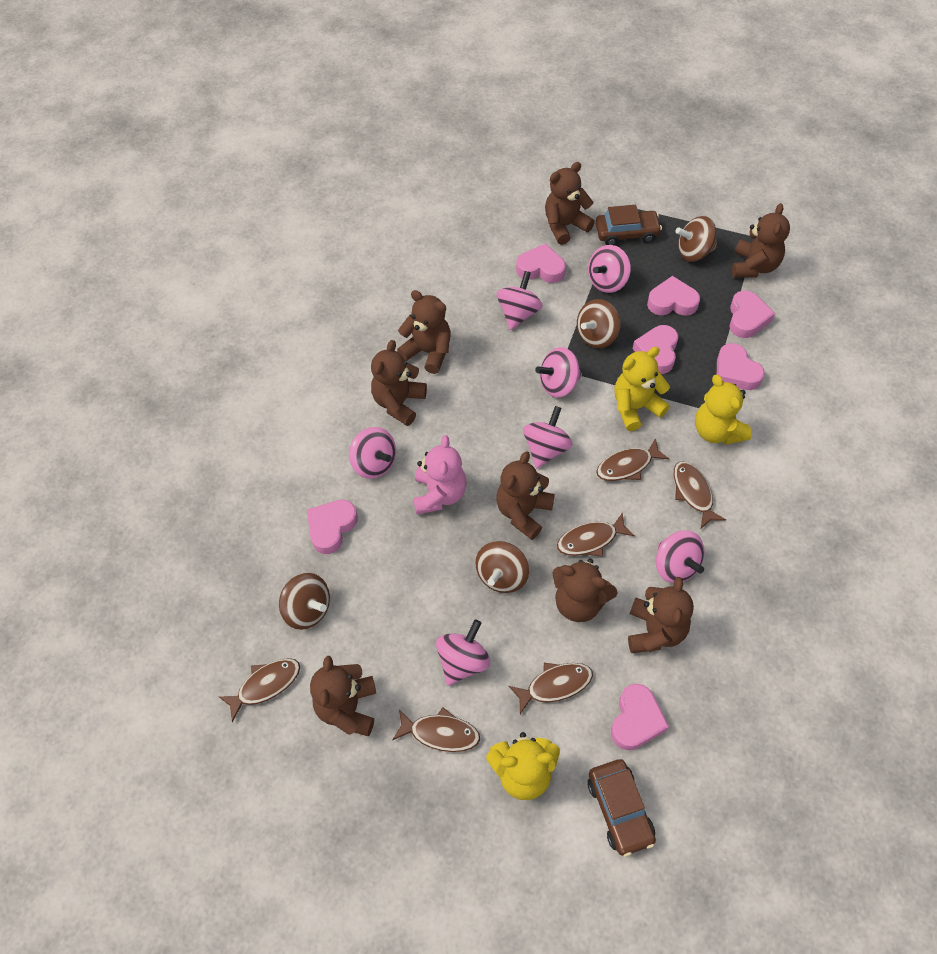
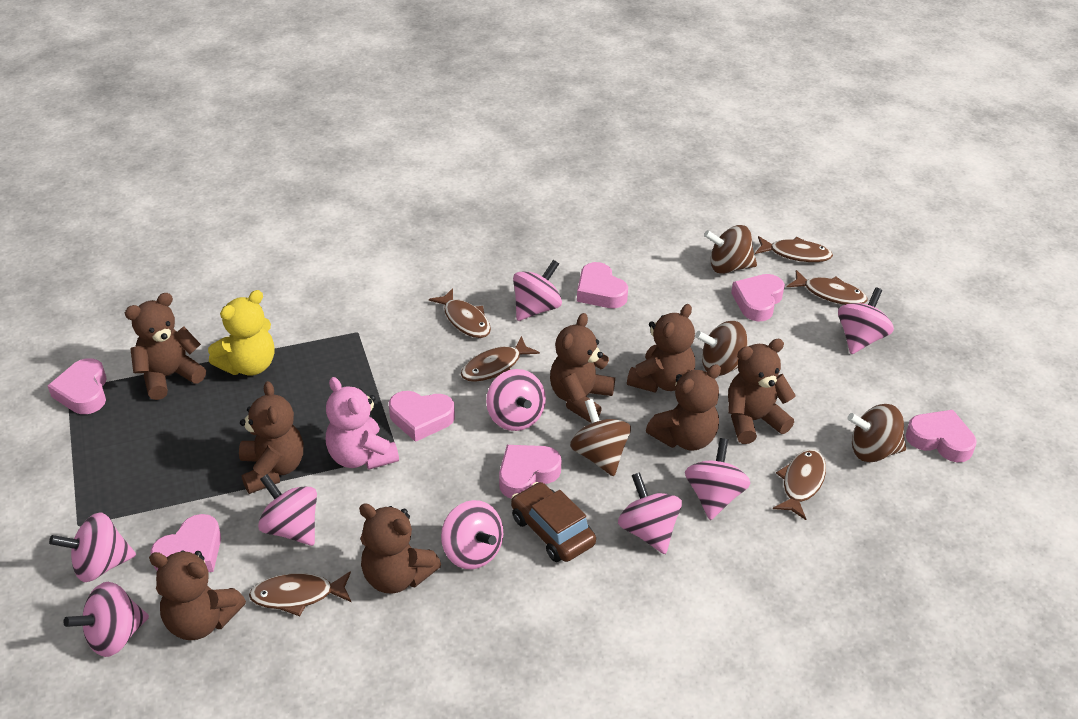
brown car: 2 -> 1
pink spinning top: 7 -> 9
yellow teddy bear: 3 -> 1

